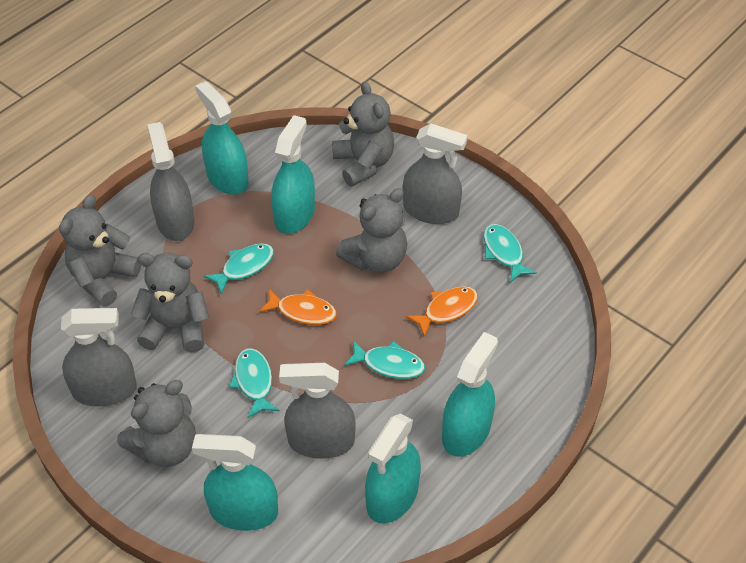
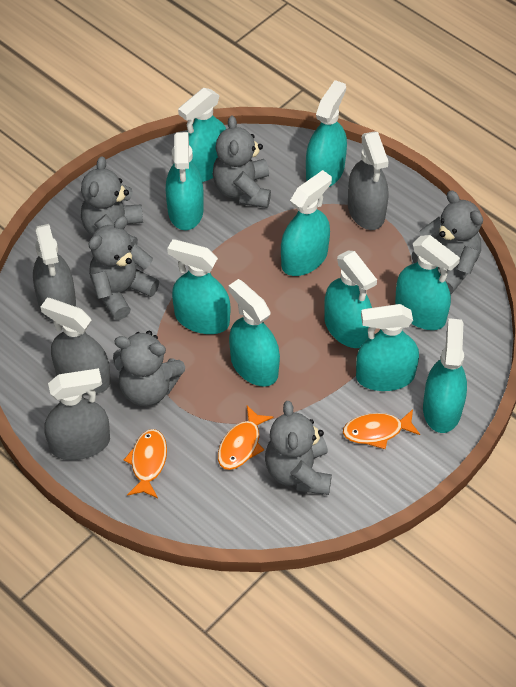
grey teddy bear: 5 -> 6
orange fish: 2 -> 3
turquoise fish: 4 -> 0
turquoise spray bottle: 5 -> 10

